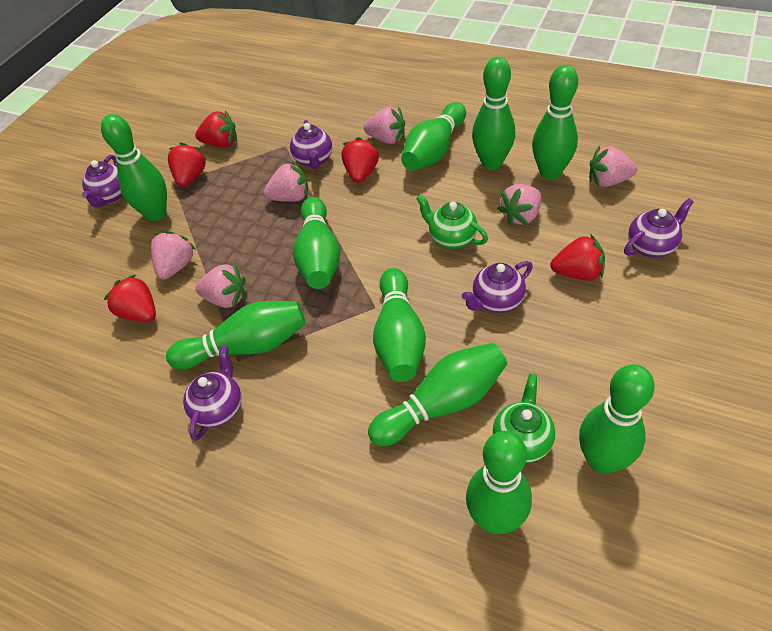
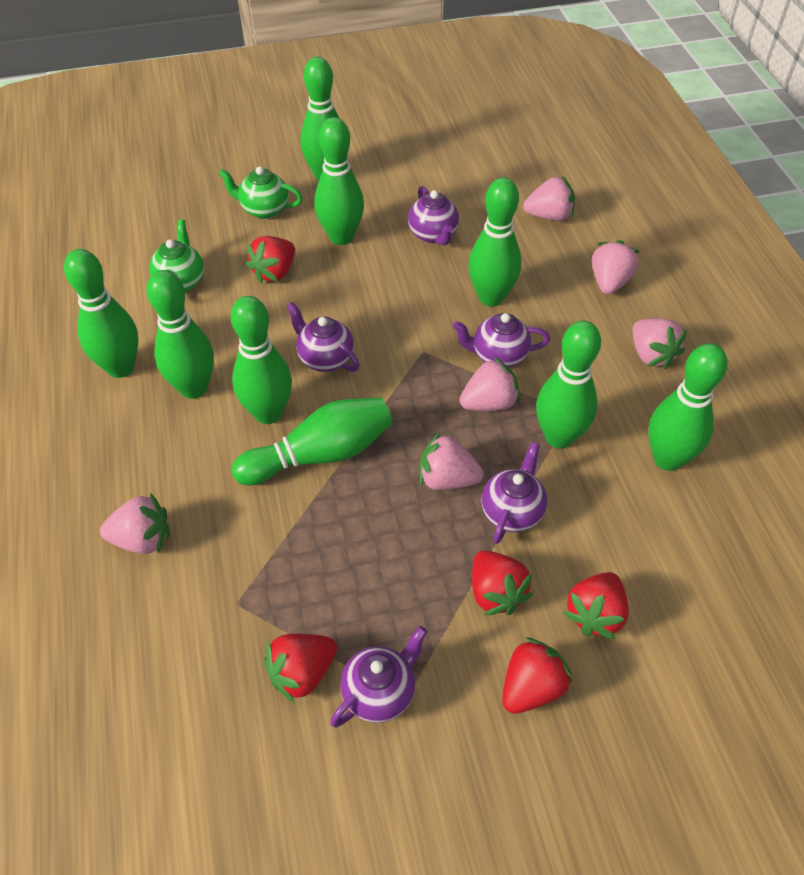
green bowling pin: 10 -> 9

